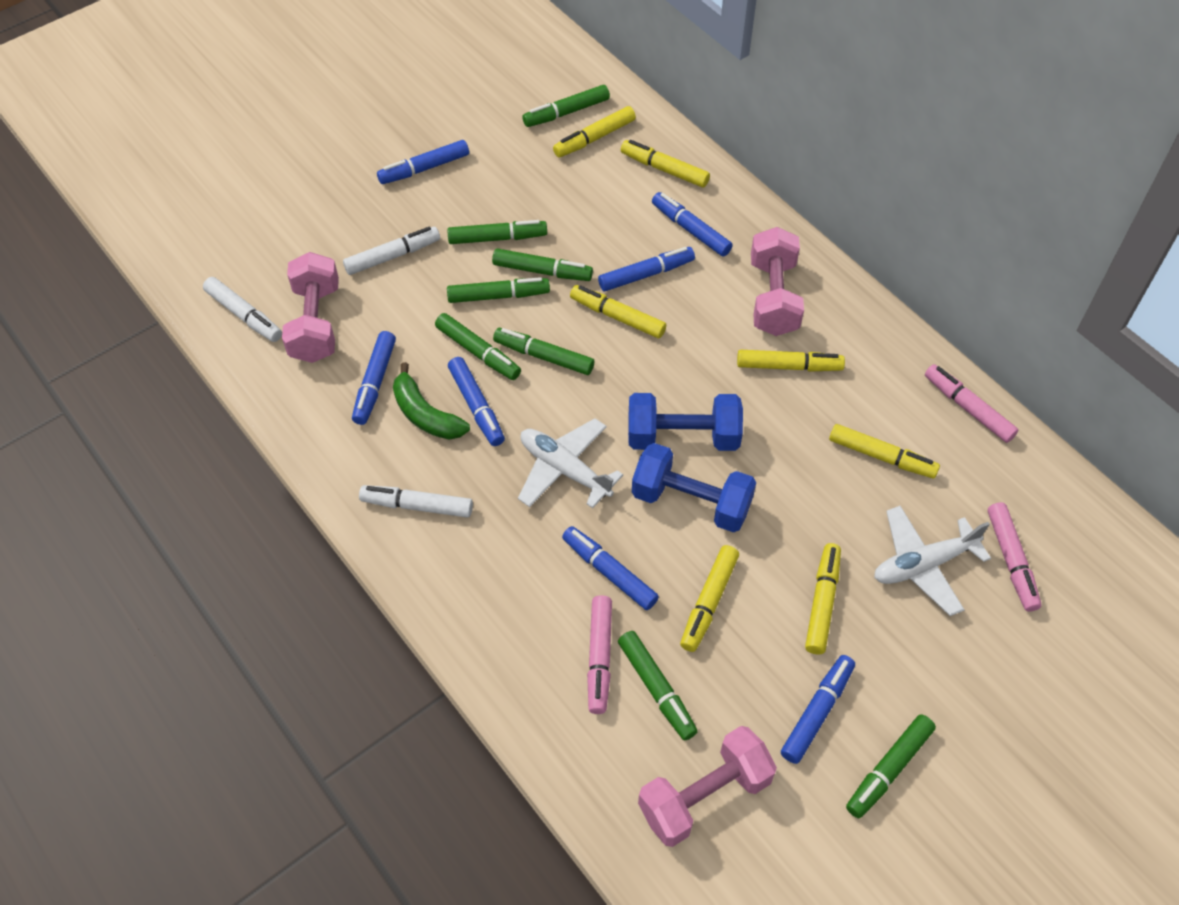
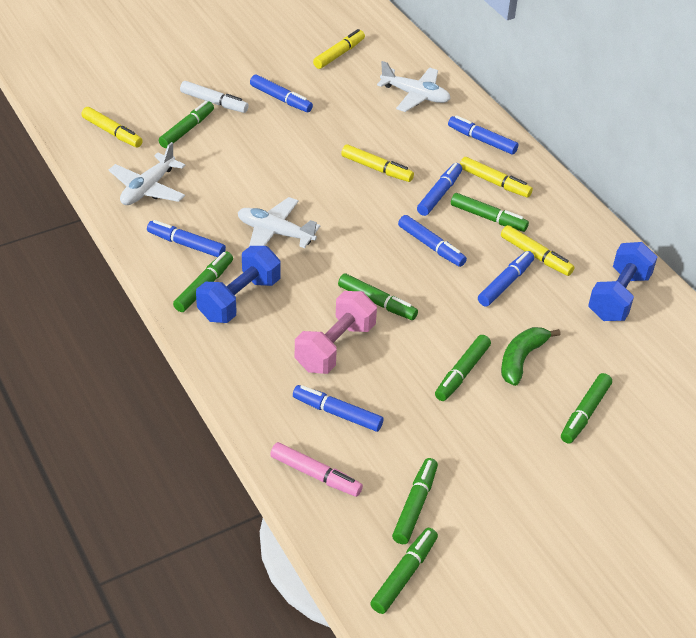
pink dumbbell: 3 -> 1
pink marker: 3 -> 1
white marker: 3 -> 1
white plane: 2 -> 3
yellow marker: 7 -> 5

